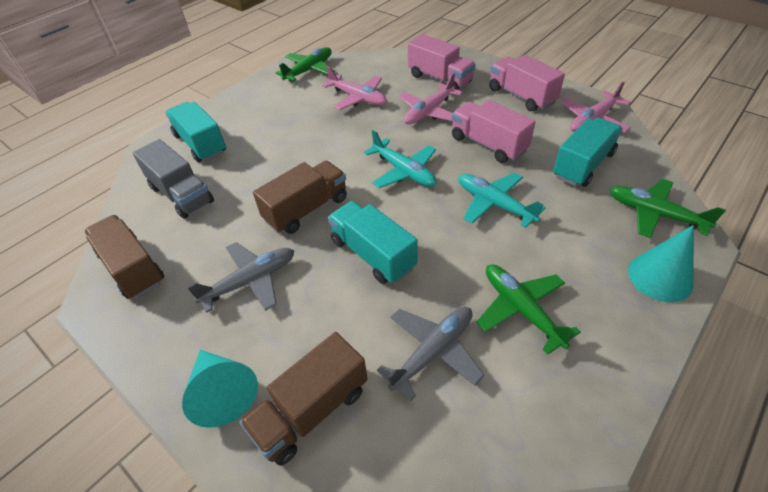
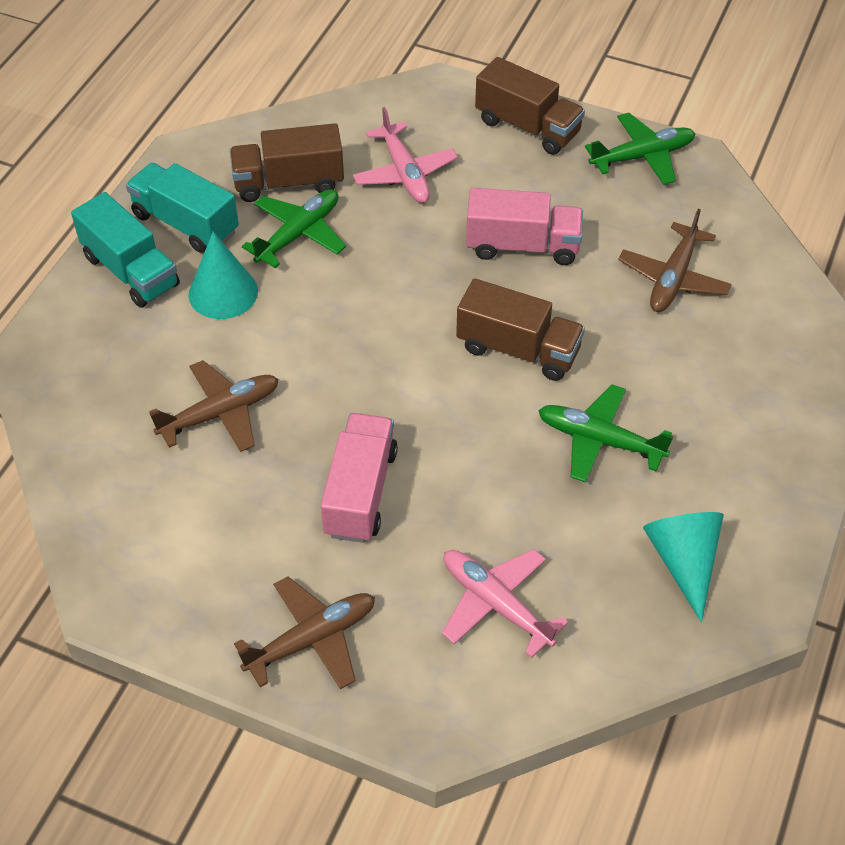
brown plane: 0 -> 3
grey plane: 2 -> 0
grey truck: 1 -> 0
pink plane: 3 -> 2
pink truck: 3 -> 2
turquoise plane: 2 -> 0
turquoise truck: 3 -> 2

